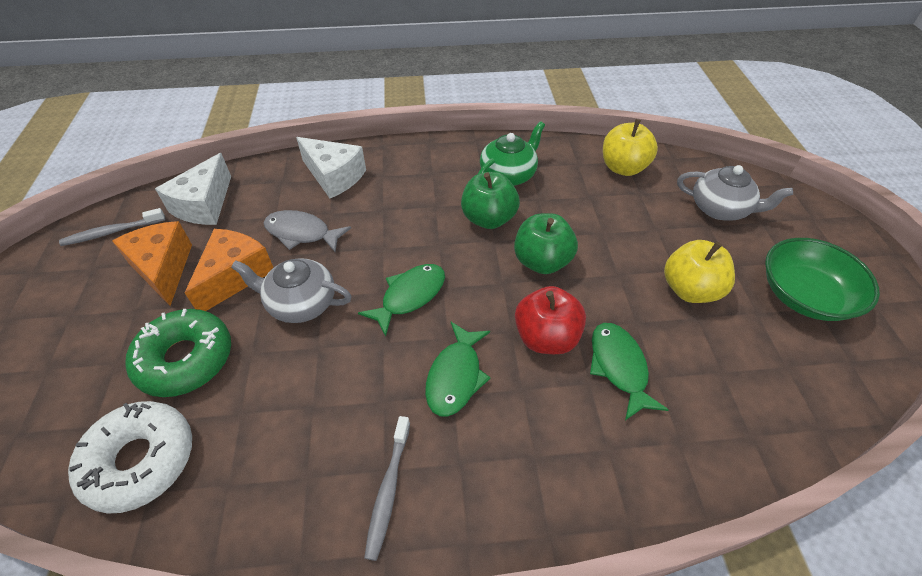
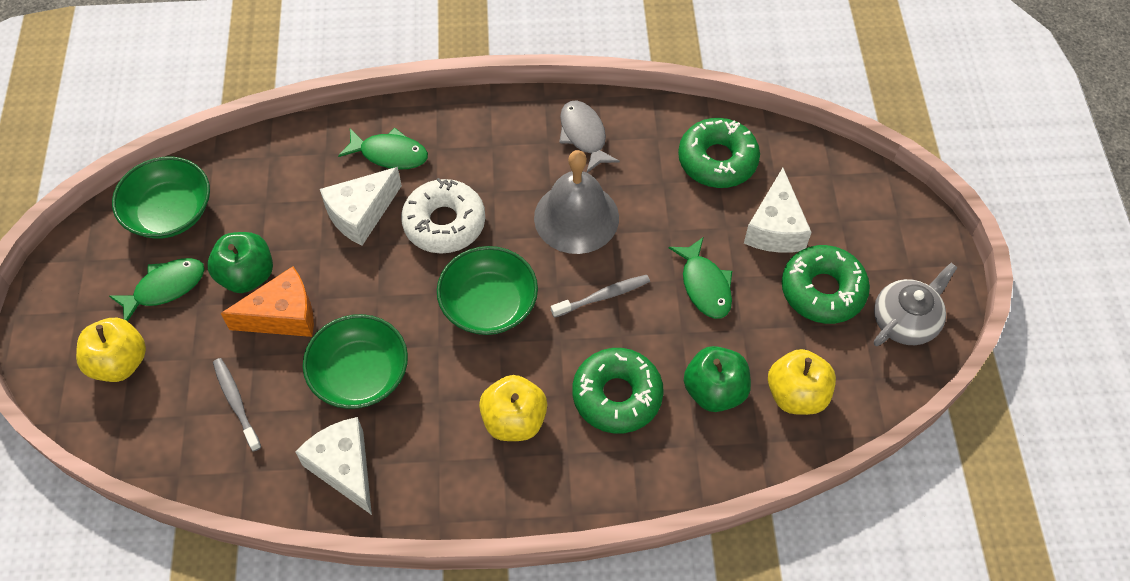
green bowl: 1 -> 3
green donut: 1 -> 3
green teapot: 1 -> 0
grey bell: 0 -> 1
grey teapot: 2 -> 1
orange cheese: 2 -> 1
red apple: 1 -> 0
white cheese: 2 -> 3
yellow apple: 2 -> 3

